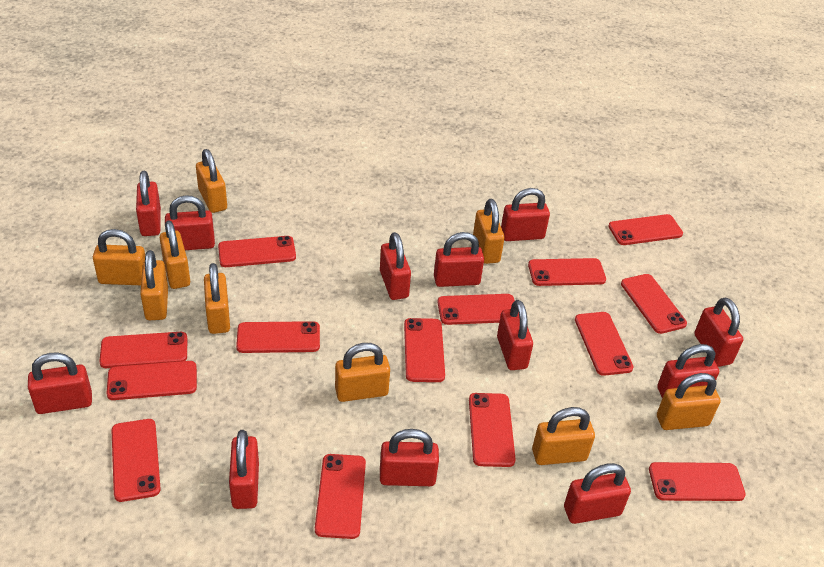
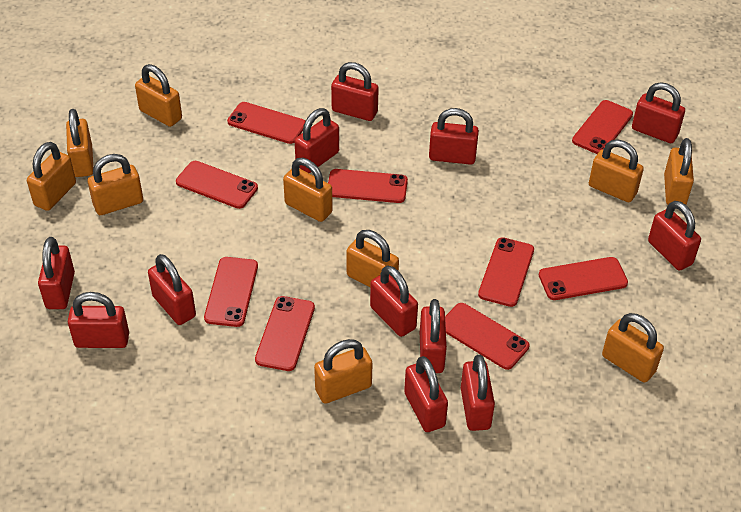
orange padlock: 9 -> 10
red phone: 14 -> 9

